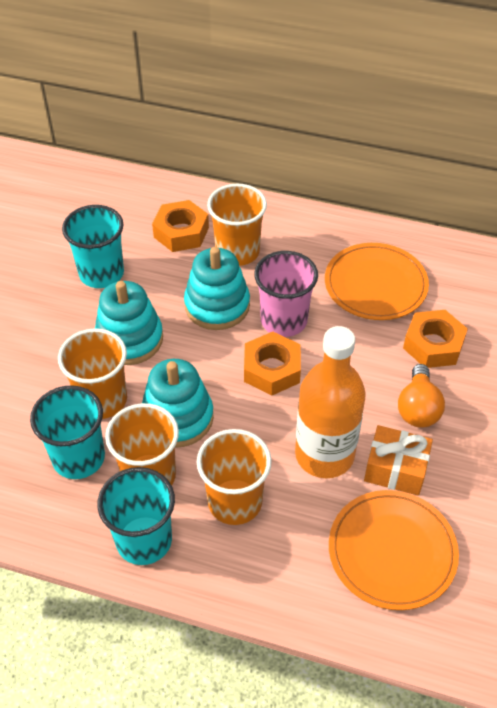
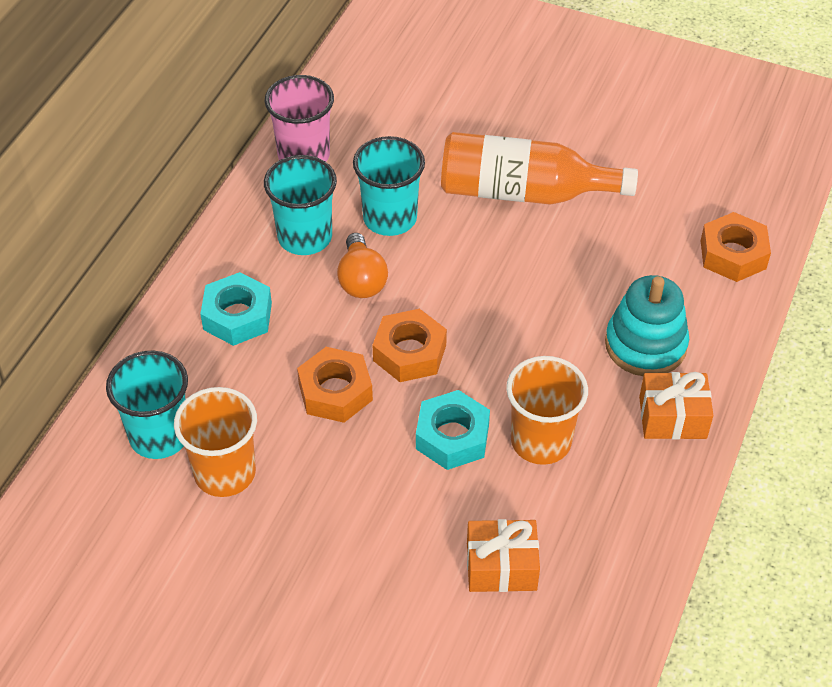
orange cup: 4 -> 2
orange gift: 1 -> 2
orange plate: 2 -> 0
turquoise nut: 0 -> 2
turquoise stacking toy: 3 -> 1

